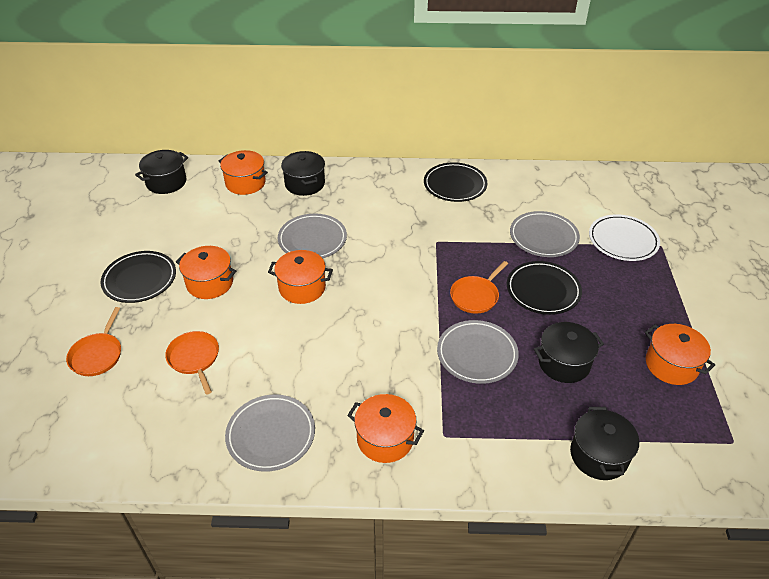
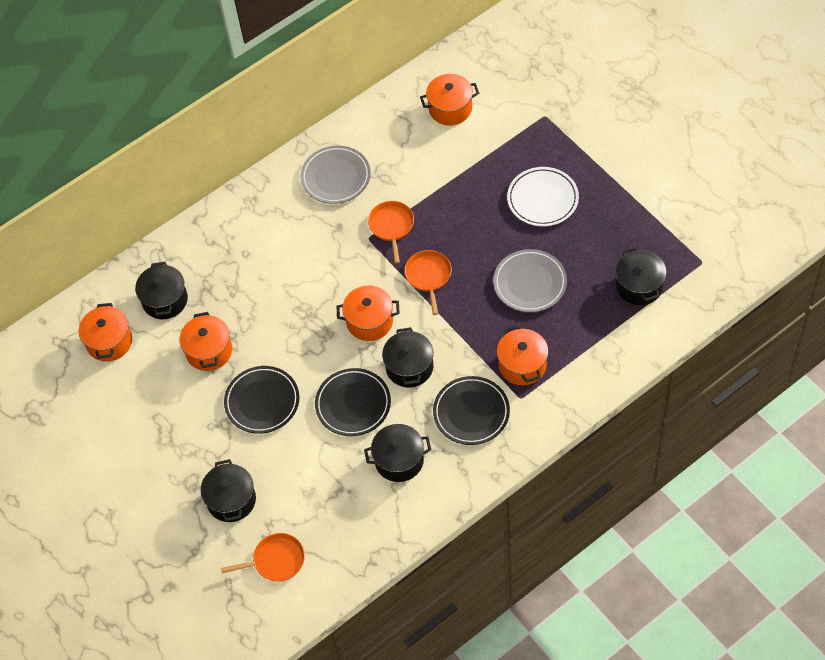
black pot: 4 -> 5
grey plate: 4 -> 2

